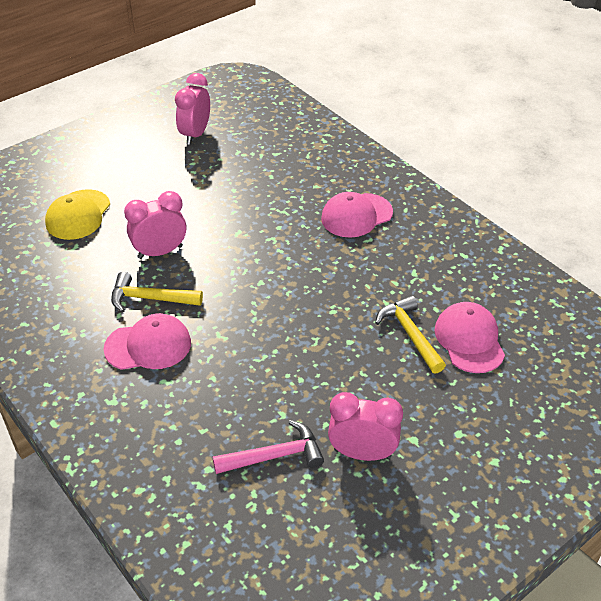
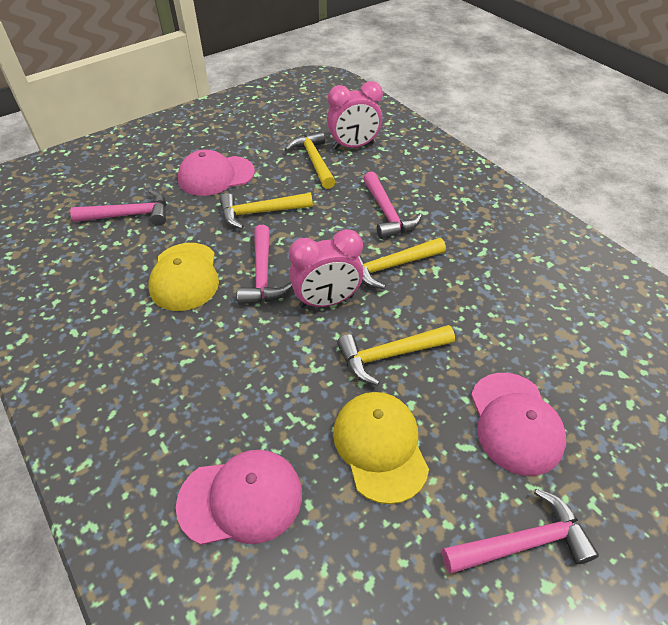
pink clock: 3 -> 2
pink hammer: 1 -> 4
yellow cap: 1 -> 2
yellow hammer: 2 -> 4

